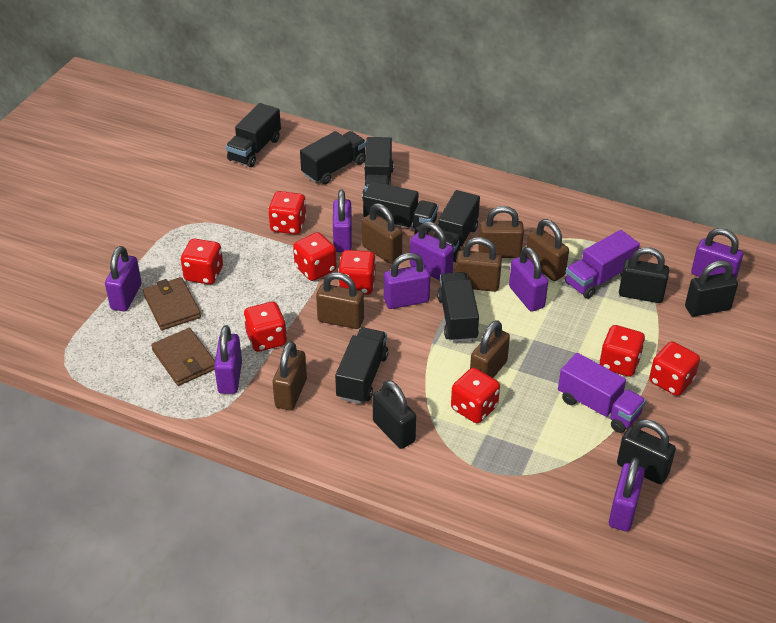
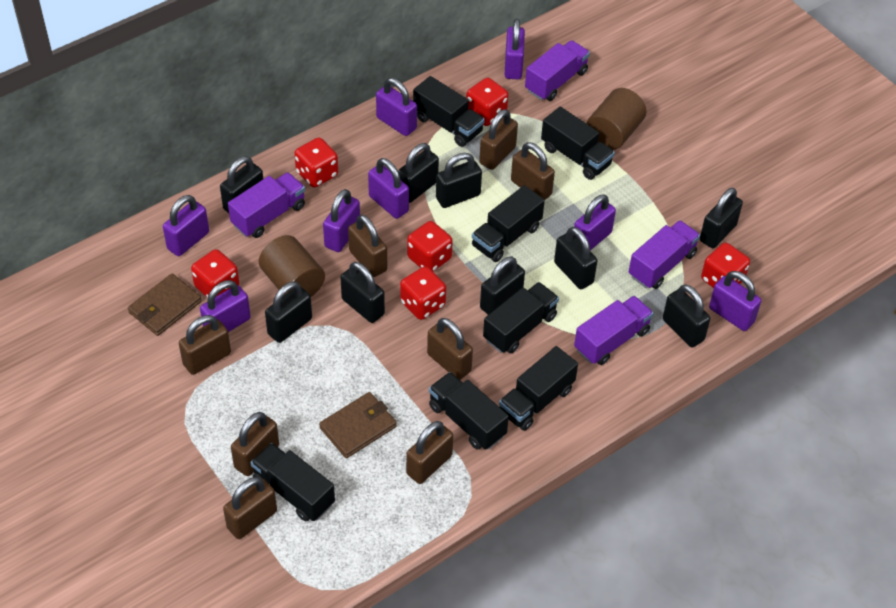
black padlock: 4 -> 9
brown cylinder: 0 -> 2
brown padlock: 7 -> 8
purple truck: 2 -> 4
red dice: 8 -> 6

